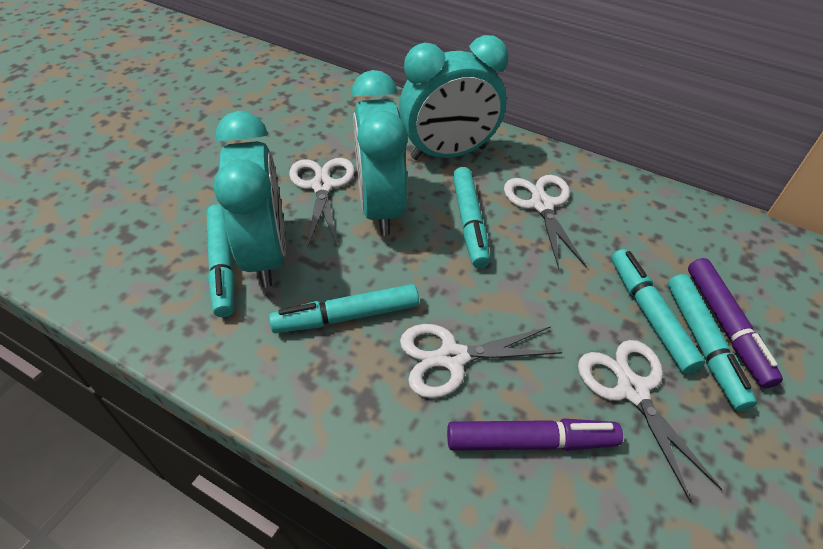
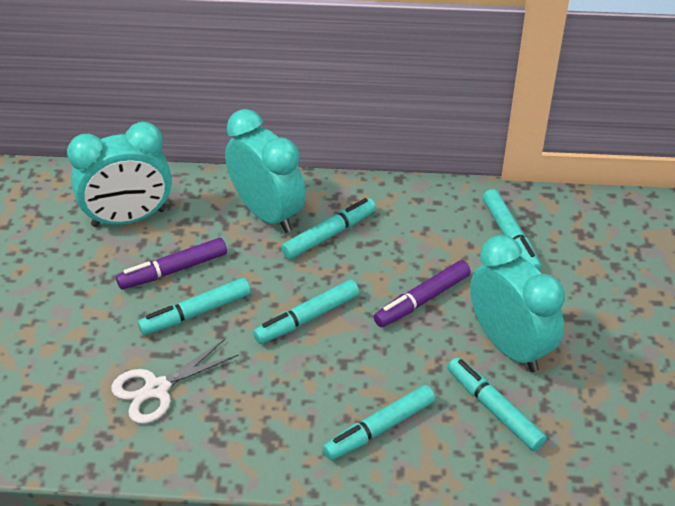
turquoise marker: 5 -> 6
white scissors: 4 -> 1

